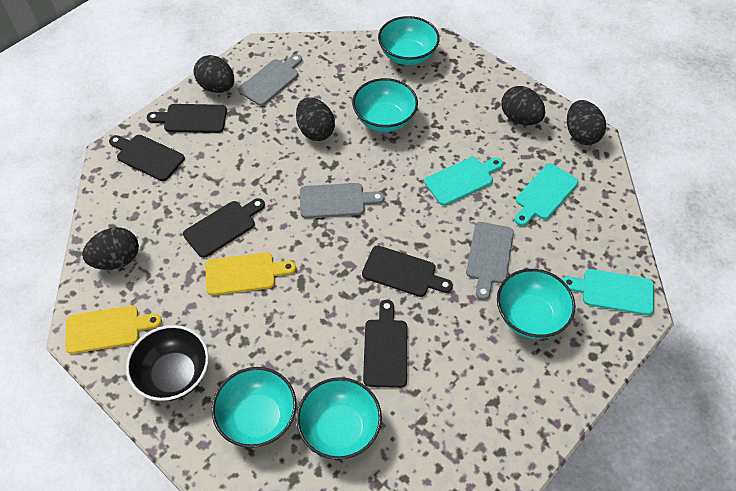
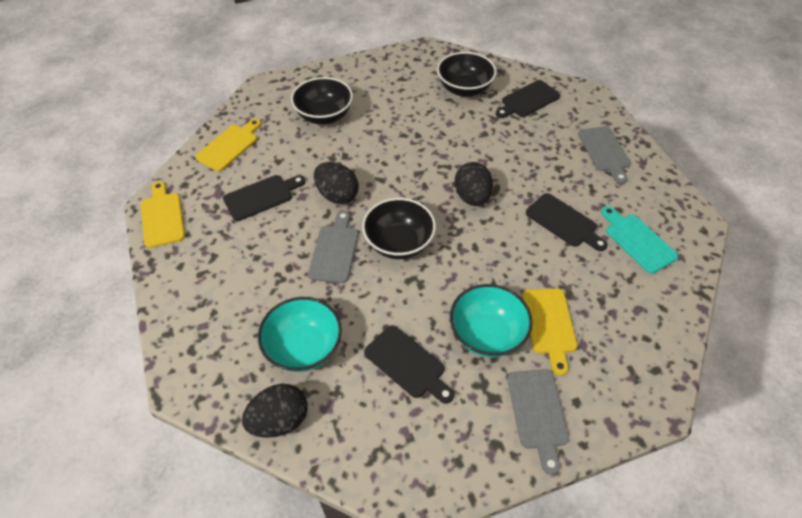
black bowl: 1 -> 3
black cutting board: 5 -> 4
black egg: 5 -> 3
turquoise bowl: 5 -> 2
turquoise cutting board: 3 -> 1
yellow cutting board: 2 -> 3

